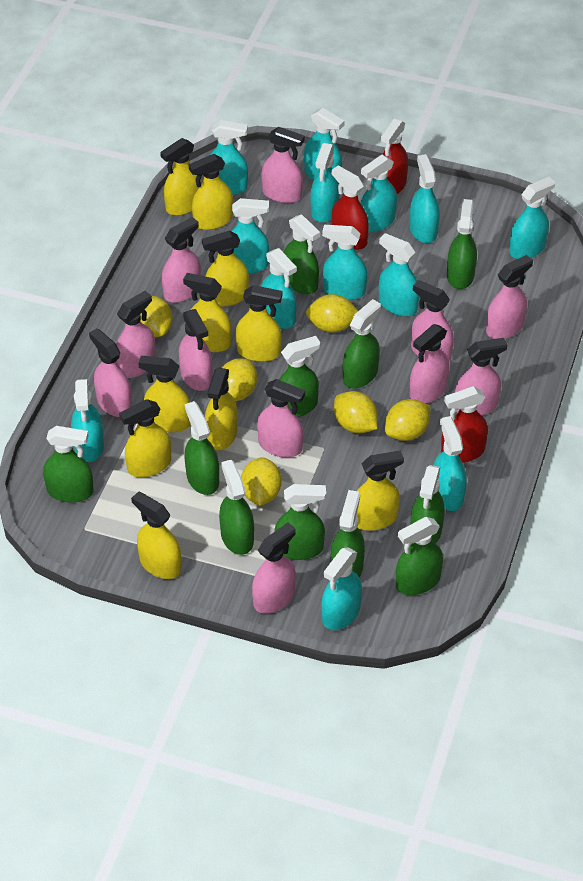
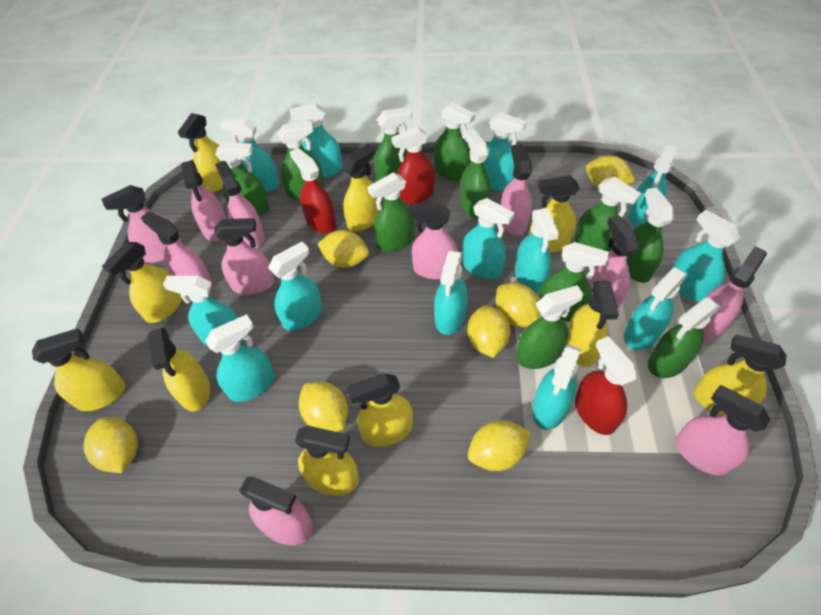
yellow lemon: 6 -> 7

